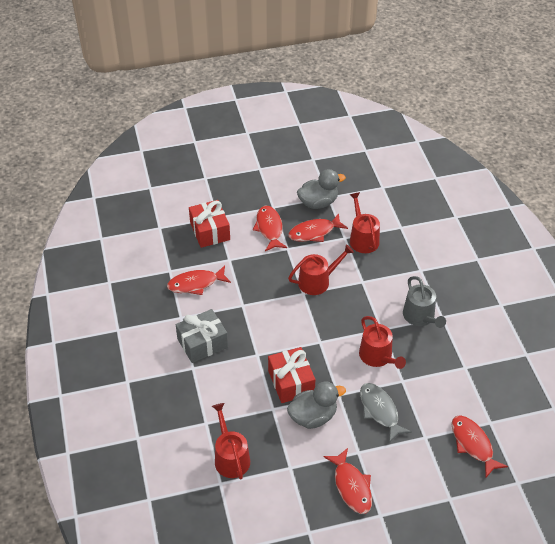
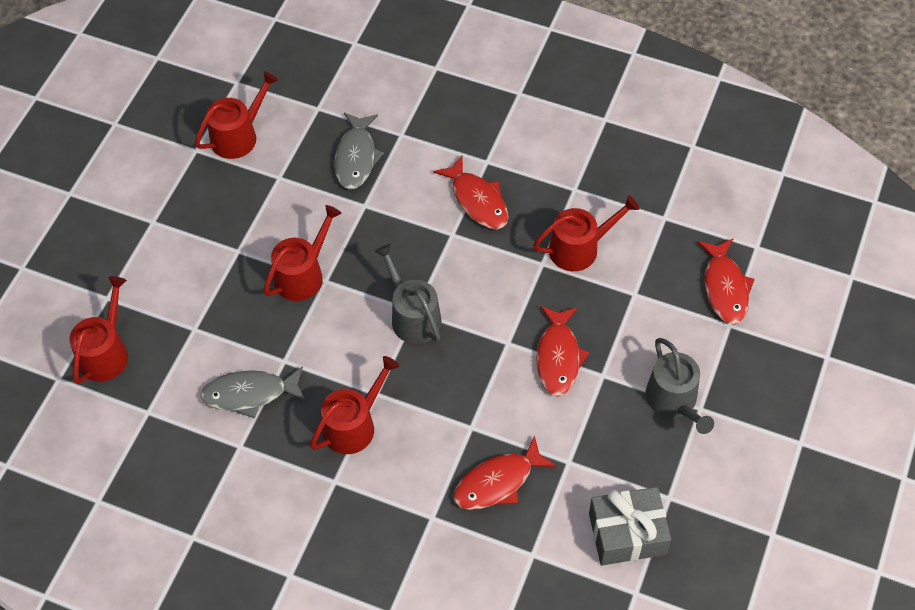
grey duck: 2 -> 0
grey fish: 1 -> 2
grey watering can: 1 -> 2
red fish: 5 -> 4
red gift: 2 -> 0
red watering can: 4 -> 5

